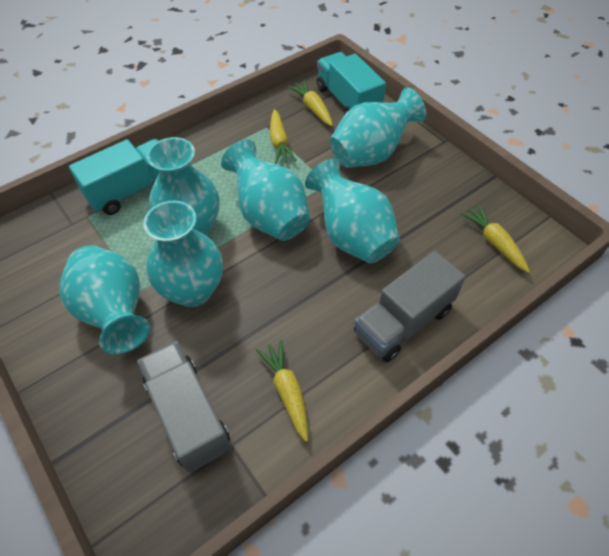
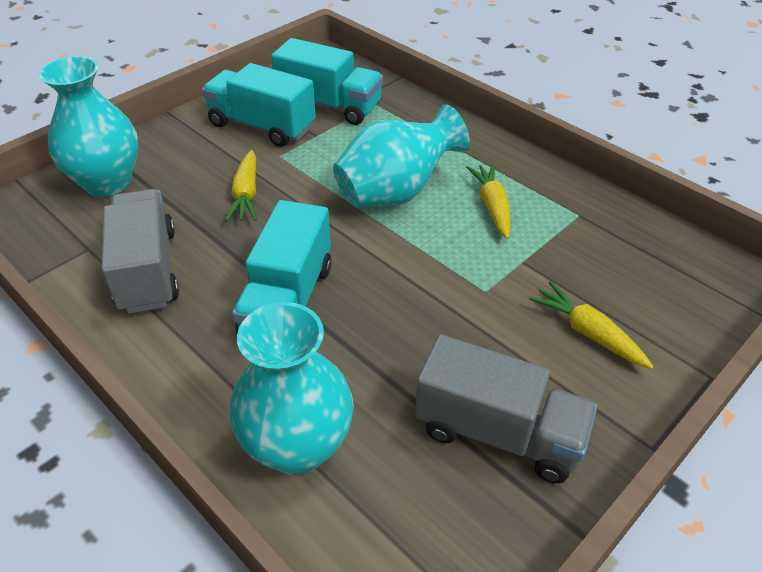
turquoise truck: 2 -> 3
turquoise vase: 6 -> 3
yellow carrot: 4 -> 3

